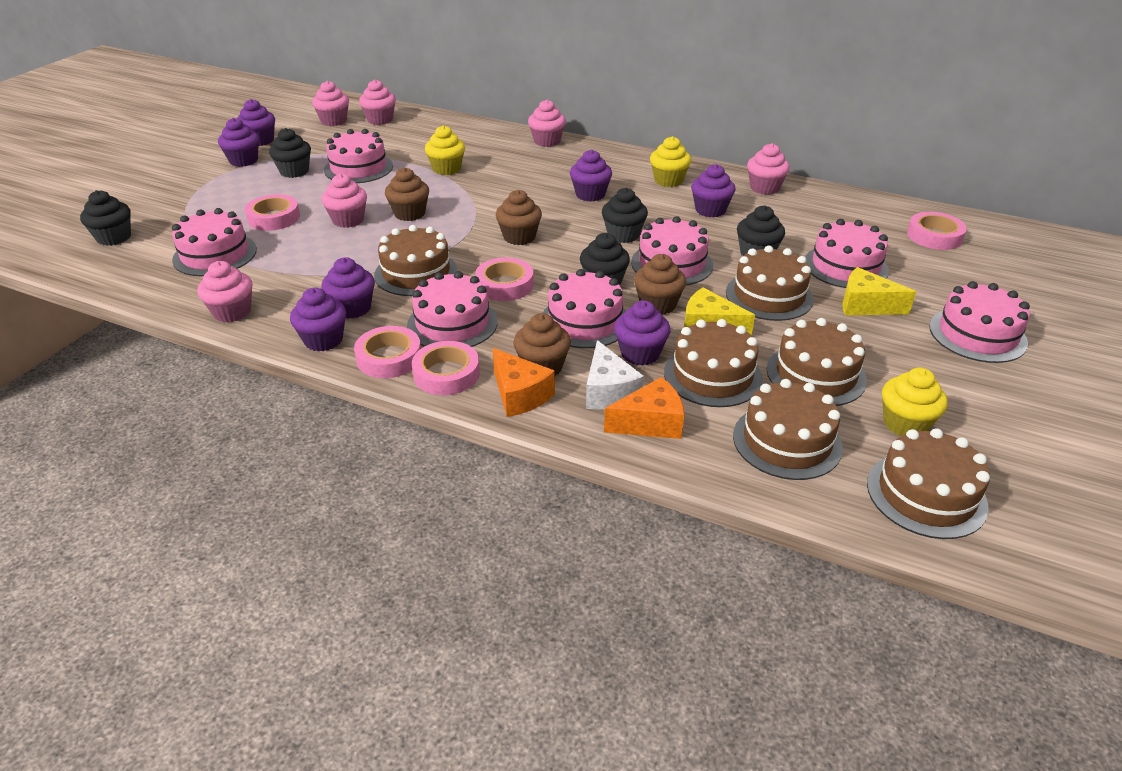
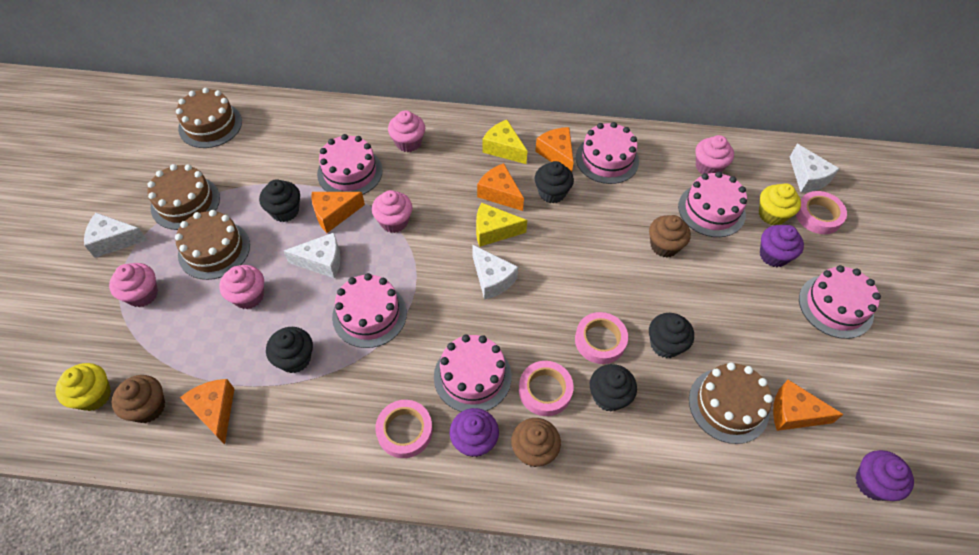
brown cake: 6 -> 4
brown cupcake: 4 -> 3
orange cheese: 2 -> 5
pink cake: 7 -> 6
pink cupcake: 6 -> 5
pink tape: 5 -> 4
purple cupcake: 7 -> 3
white cheese: 1 -> 4
yellow cupcake: 3 -> 2

